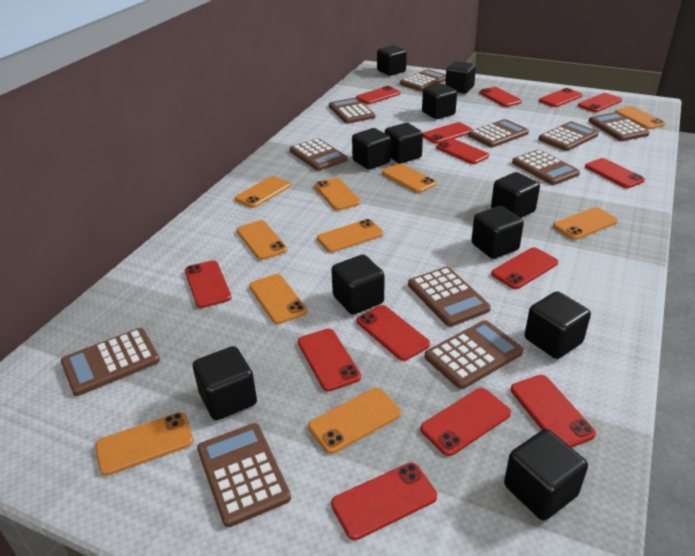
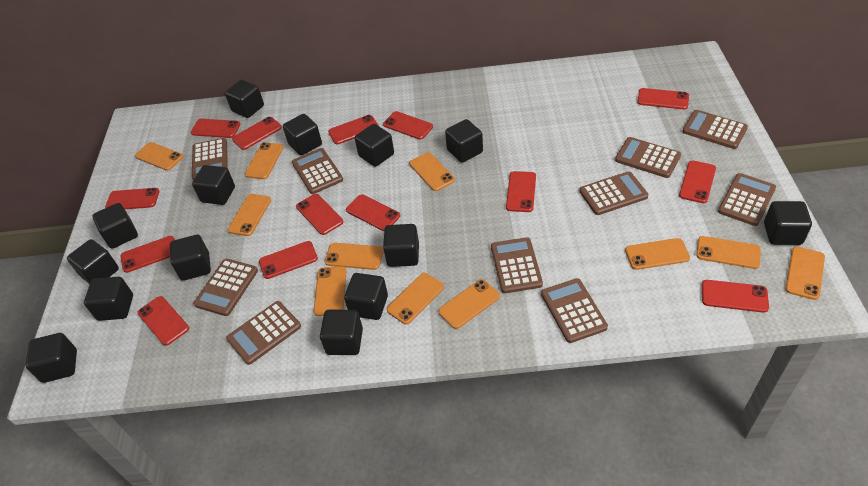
black cube: 11 -> 14
brown calculator: 11 -> 10
orange phone: 10 -> 11

